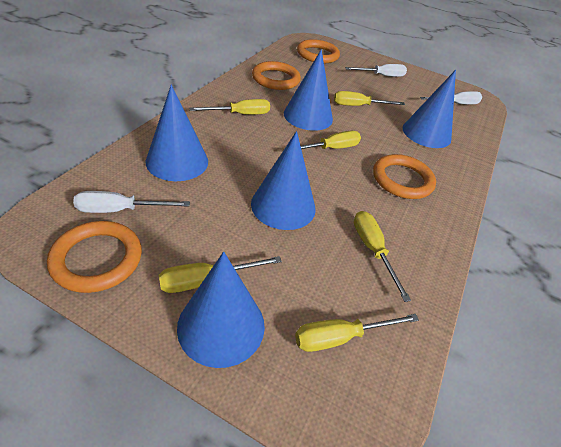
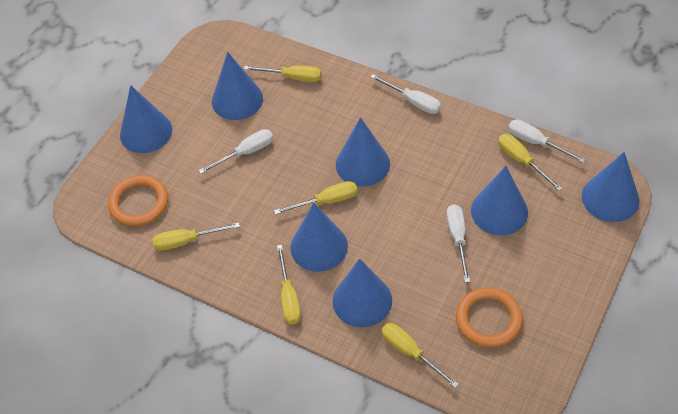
blue cone: 5 -> 7
orange ring: 4 -> 2
white screwdriver: 3 -> 4

